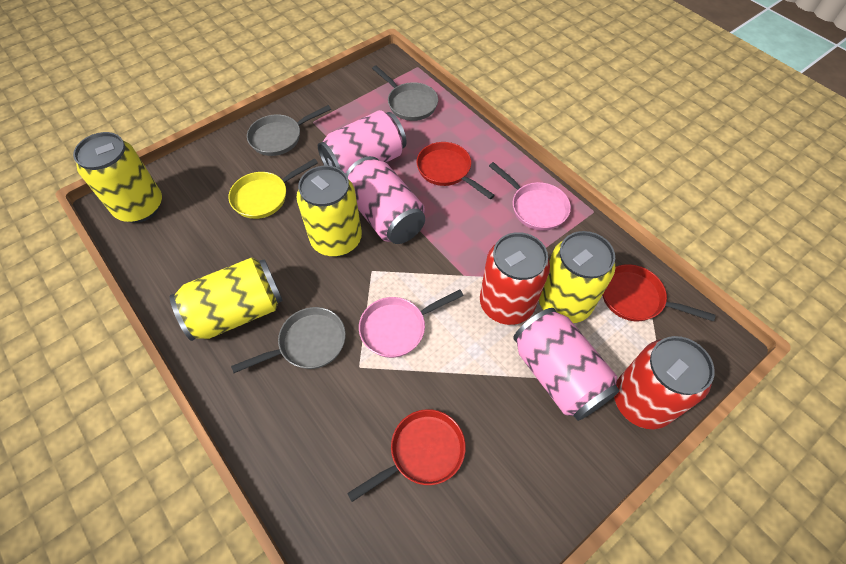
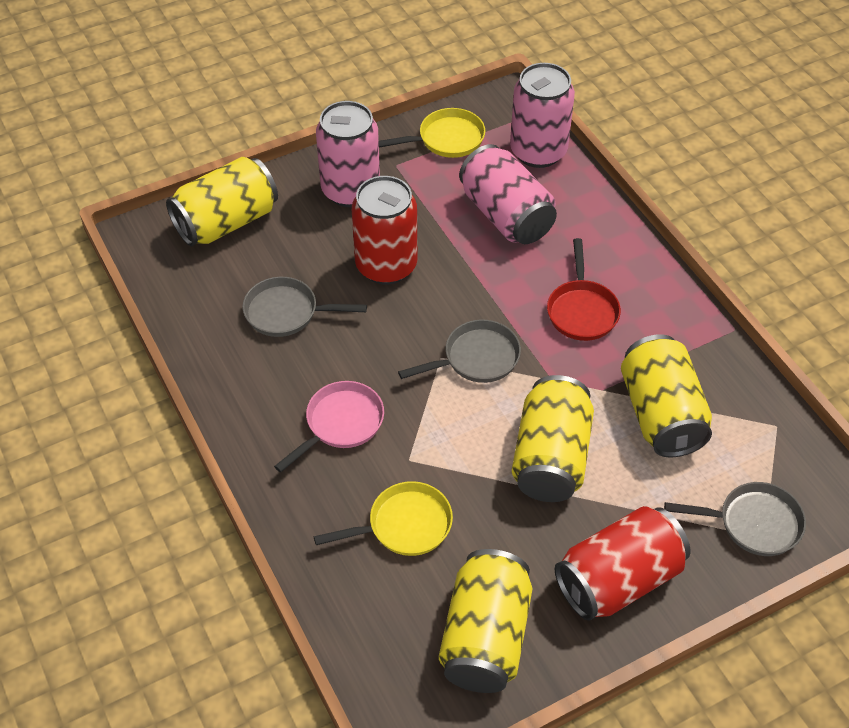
pink pan: 2 -> 1
red pan: 3 -> 1
yellow pan: 1 -> 2

